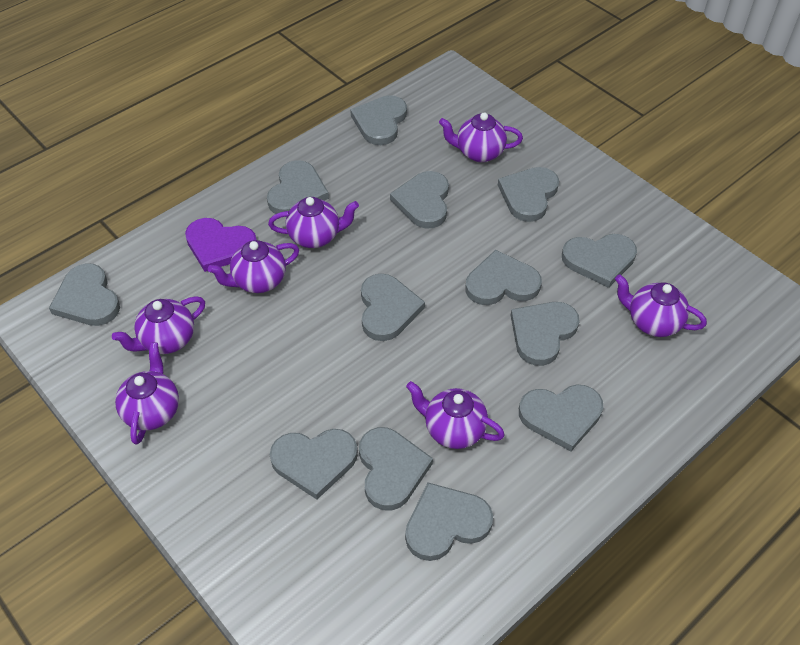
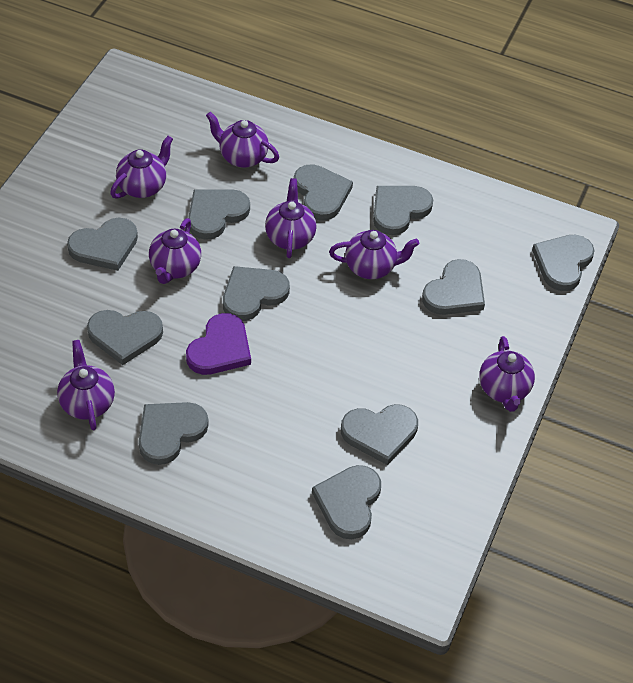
grey heart: 13 -> 11

